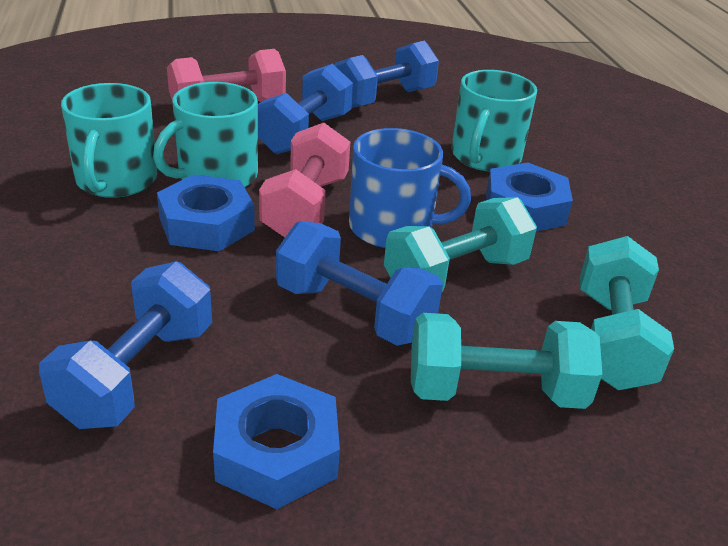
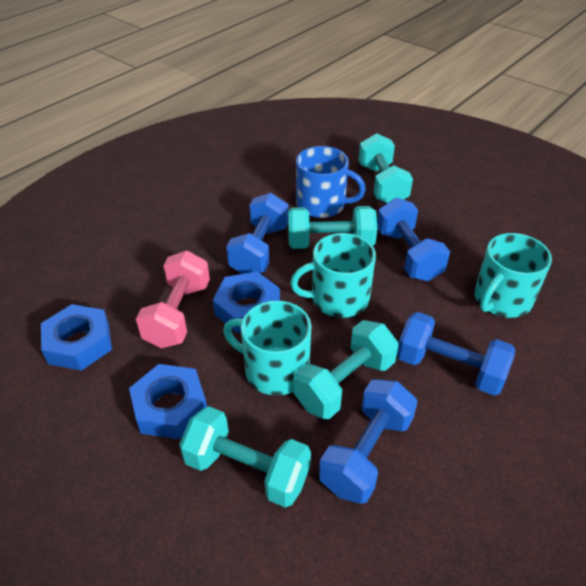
pink dumbbell: 2 -> 1
turquoise dumbbell: 3 -> 4

